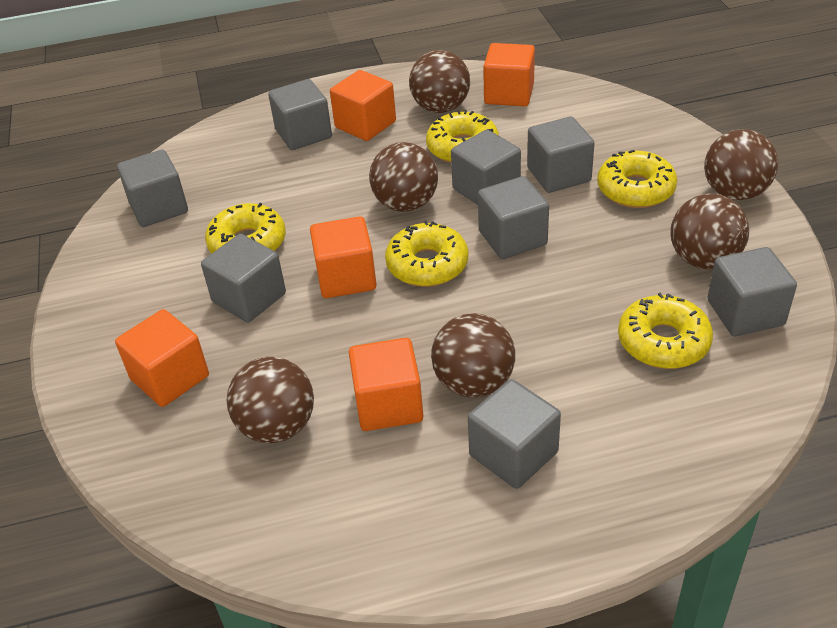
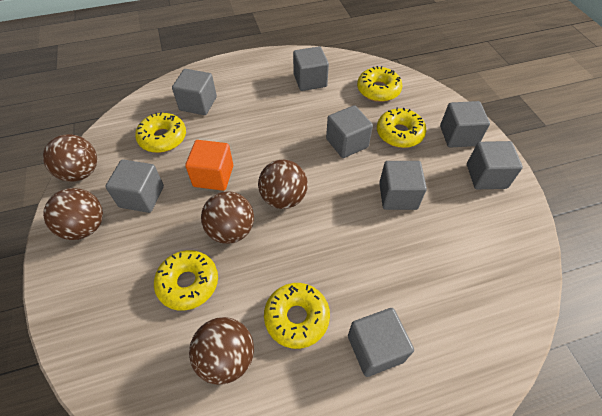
brown ball: 6 -> 5
orange cube: 5 -> 1

